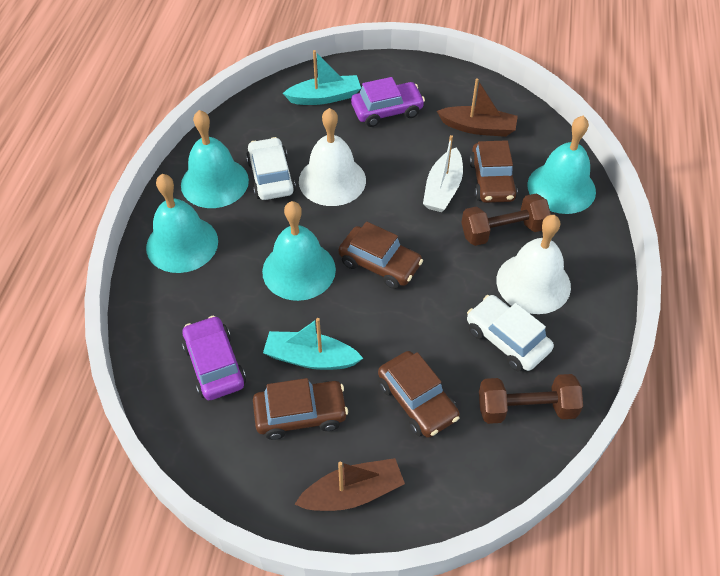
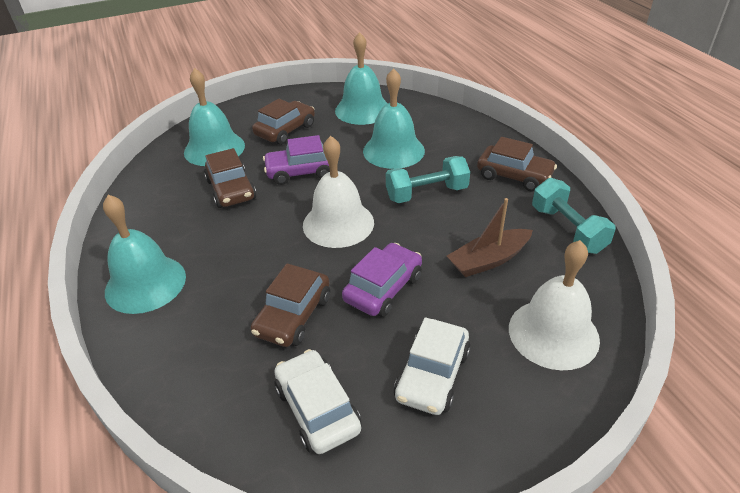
brown boat: 2 -> 1
brown dumbbell: 2 -> 0
turquoise boat: 2 -> 0
turquoise dumbbell: 0 -> 2
white boat: 1 -> 0

